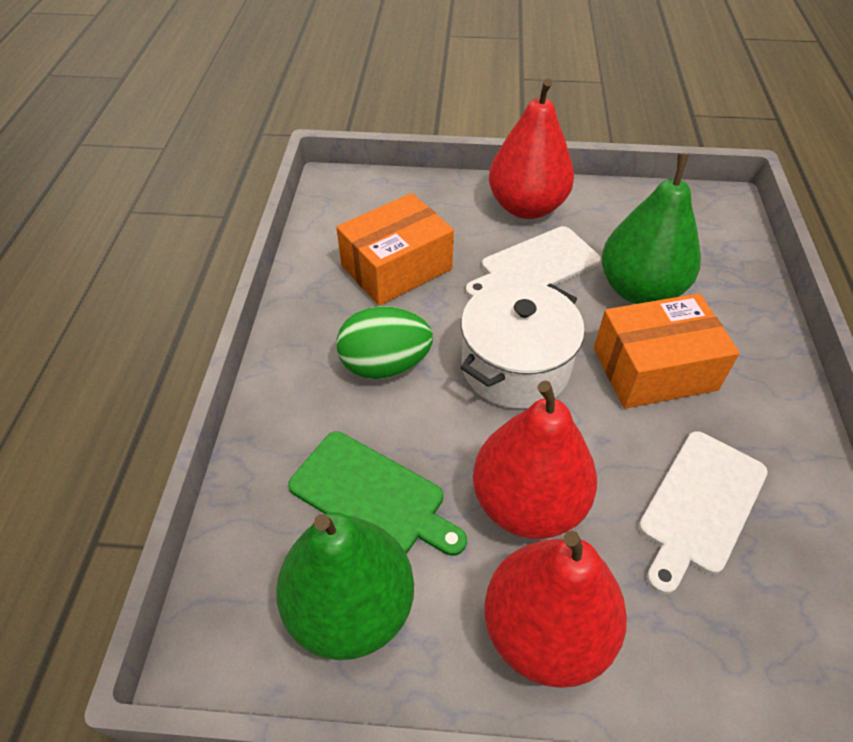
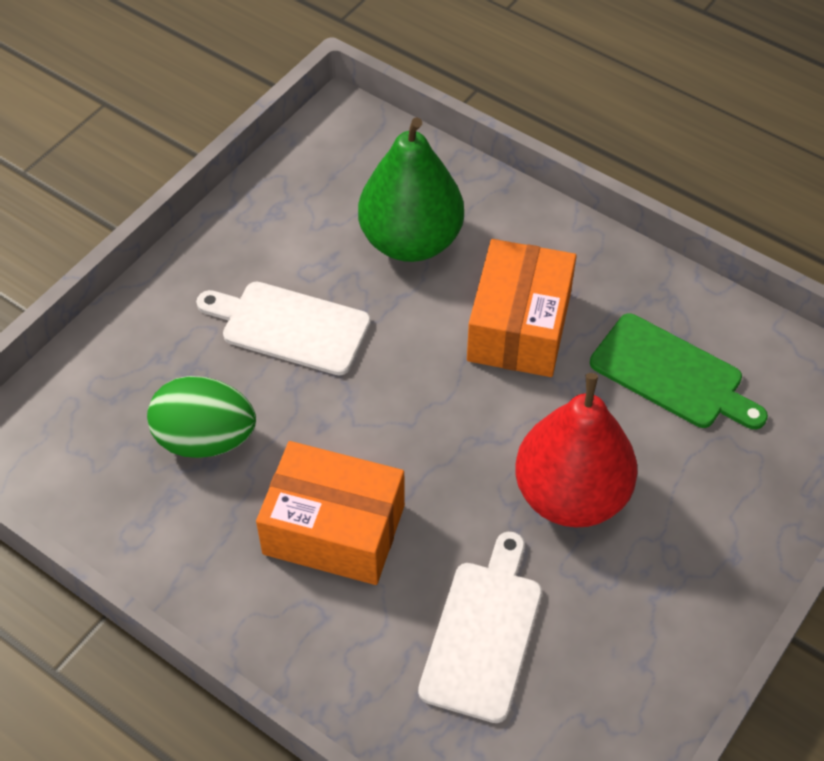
green pear: 2 -> 1
red pear: 3 -> 1
white pot: 1 -> 0

